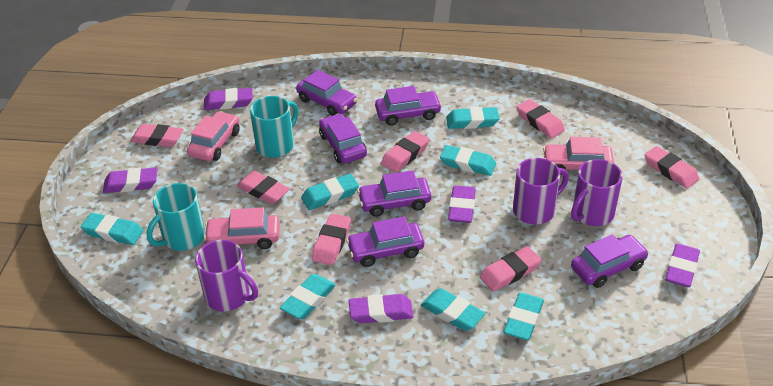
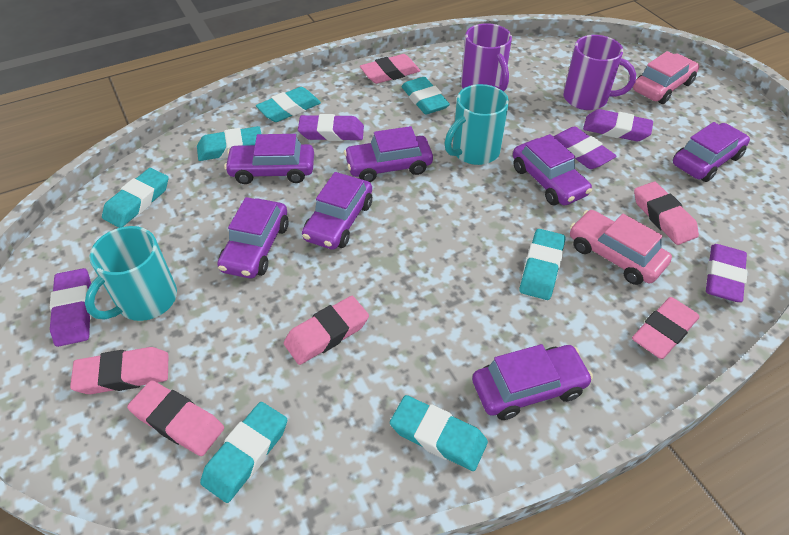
pink car: 3 -> 2
pink eraser: 7 -> 6
purple car: 6 -> 7
purple mug: 3 -> 2

